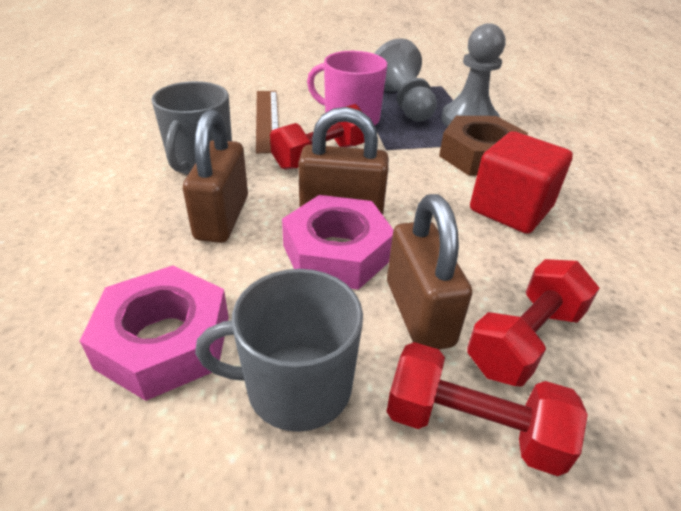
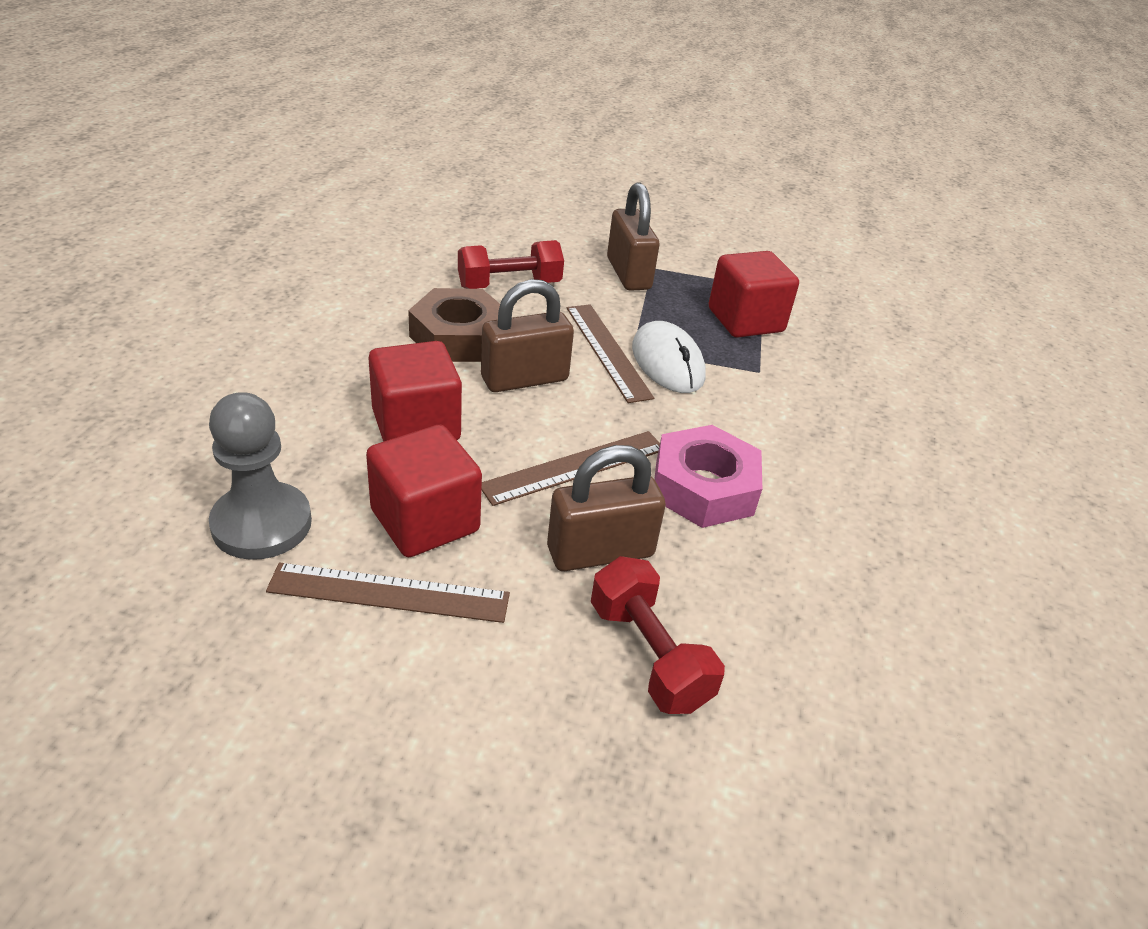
brown ruler: 1 -> 3
grey mug: 2 -> 0
grey pawn: 2 -> 1
pink mug: 1 -> 0
pink nut: 2 -> 1
red cube: 1 -> 3
red dumbbell: 3 -> 2
white mouse: 0 -> 1

